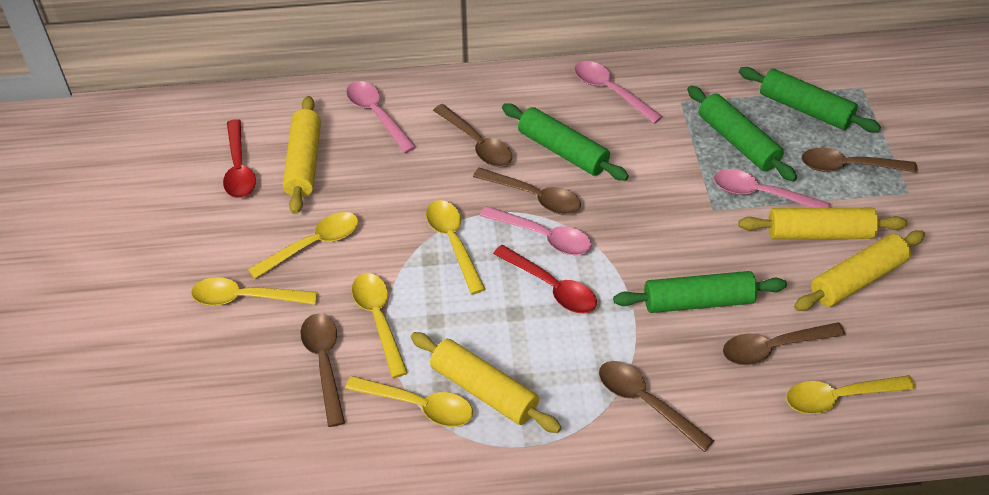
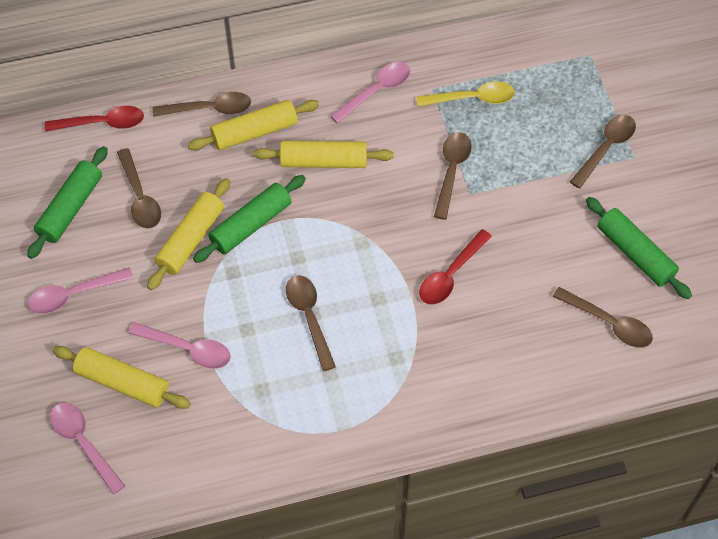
green rolling pin: 4 -> 3
yellow spoon: 6 -> 1

